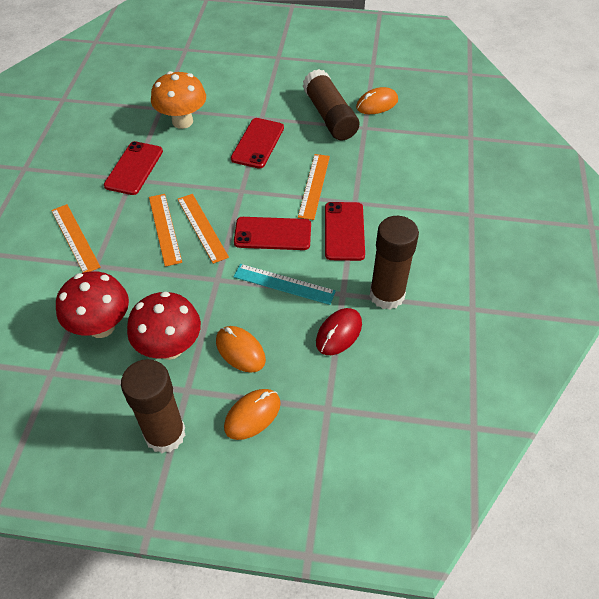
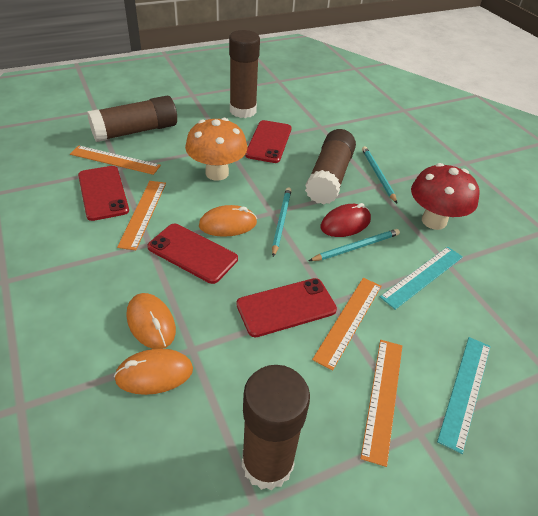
brown glue stick: 3 -> 4
red mushroom: 2 -> 1
turquoise pencil: 0 -> 3
turquoise ruler: 1 -> 2

